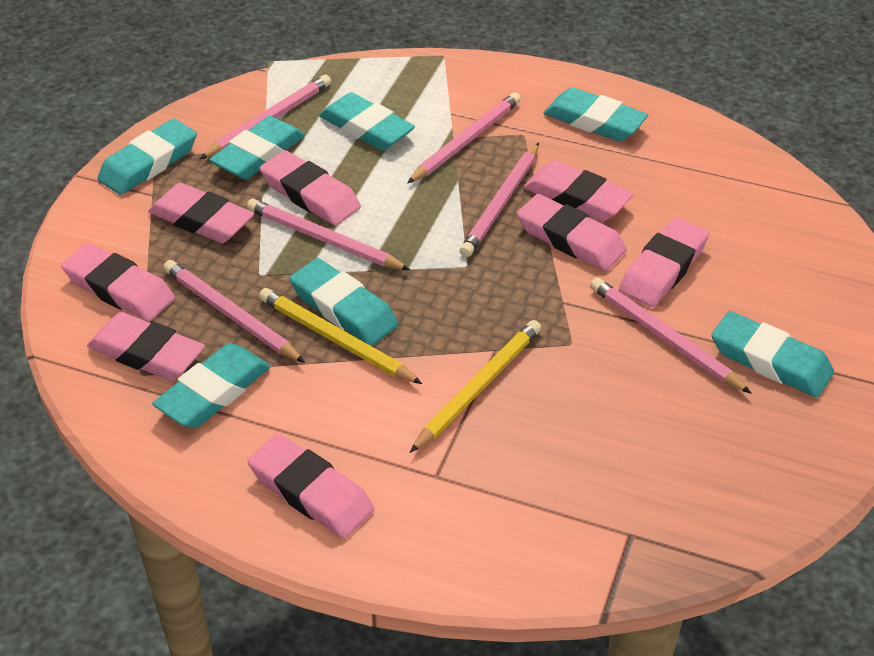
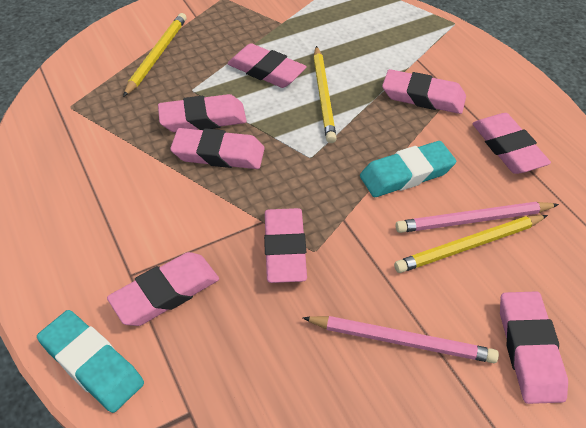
pink pencil: 6 -> 2
turquoise eraser: 7 -> 2
yellow pencil: 2 -> 3

